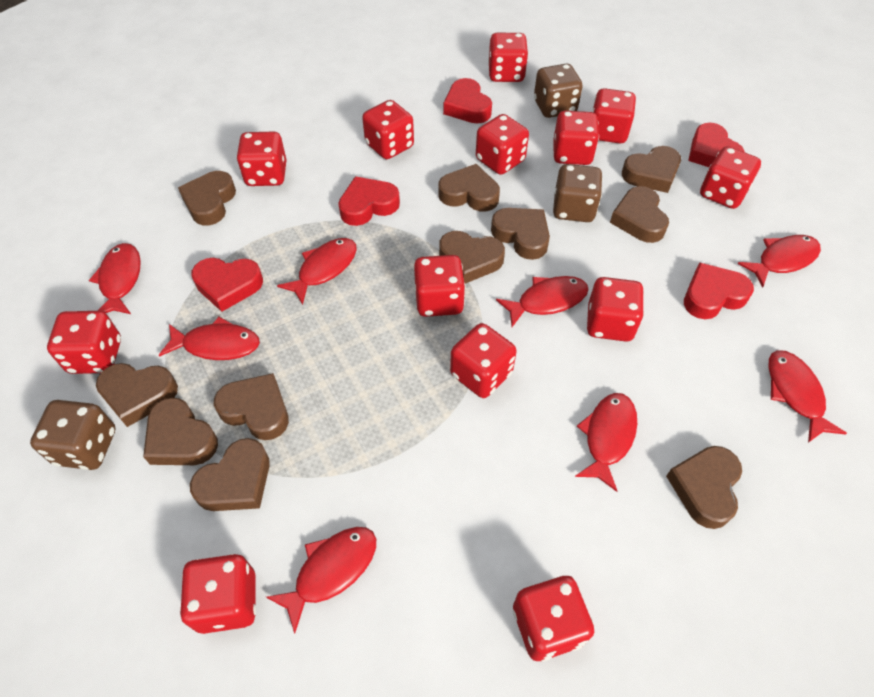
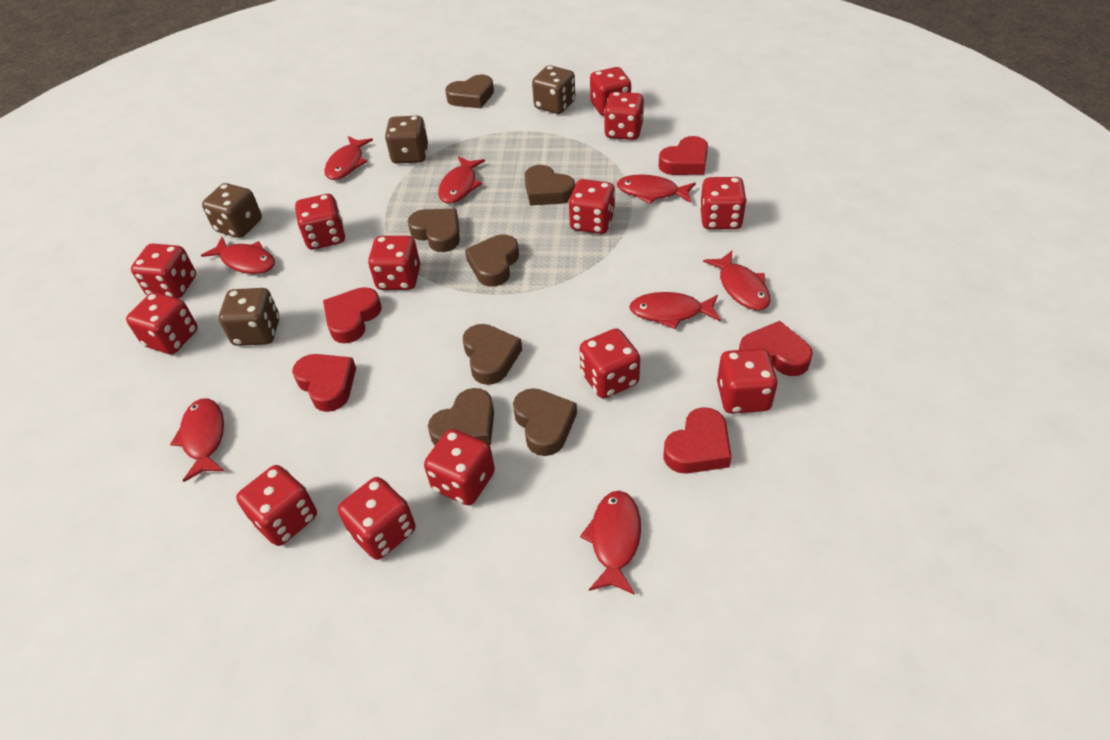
brown dice: 3 -> 4
brown heart: 11 -> 7

